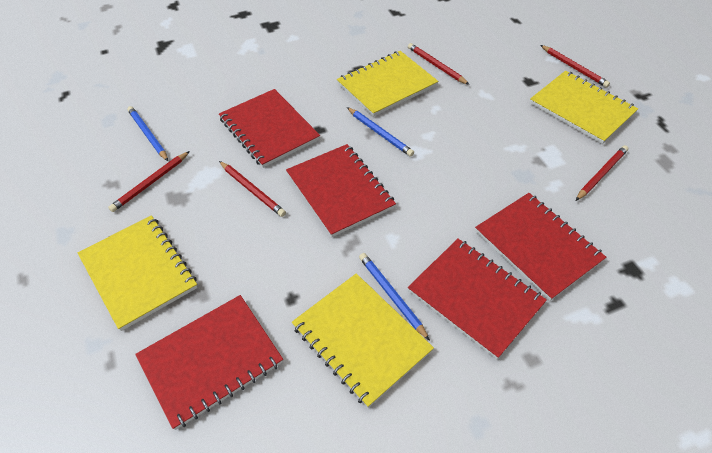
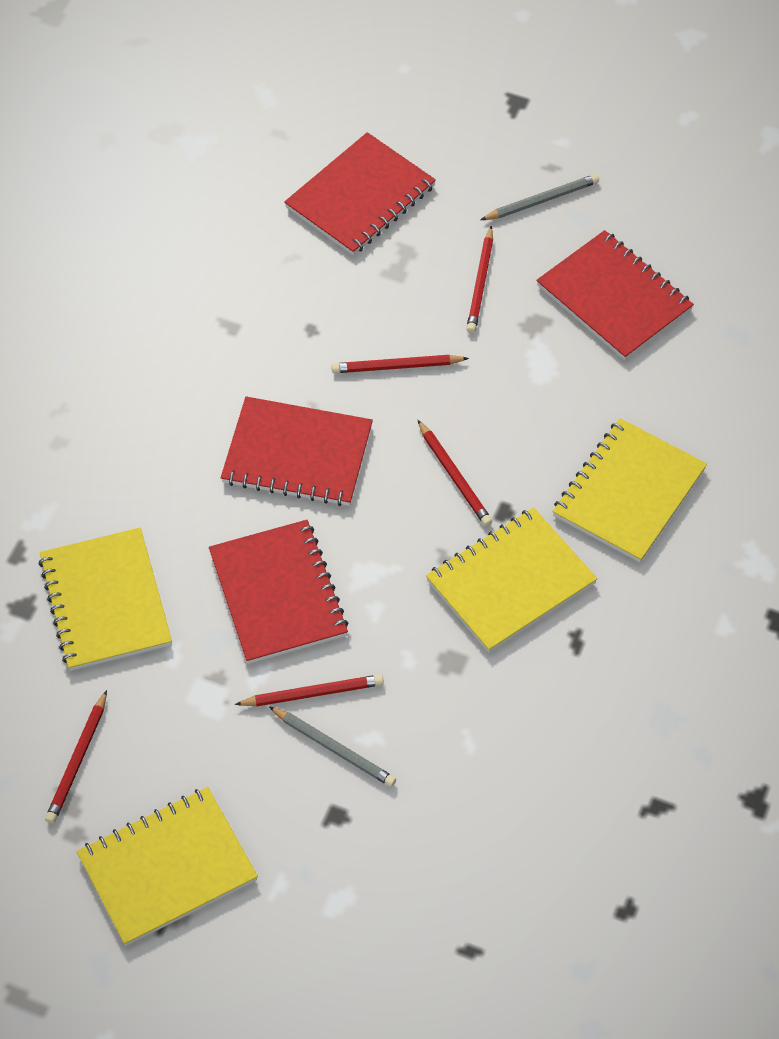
blue pencil: 3 -> 0
grey pencil: 0 -> 2
red notebook: 5 -> 4

